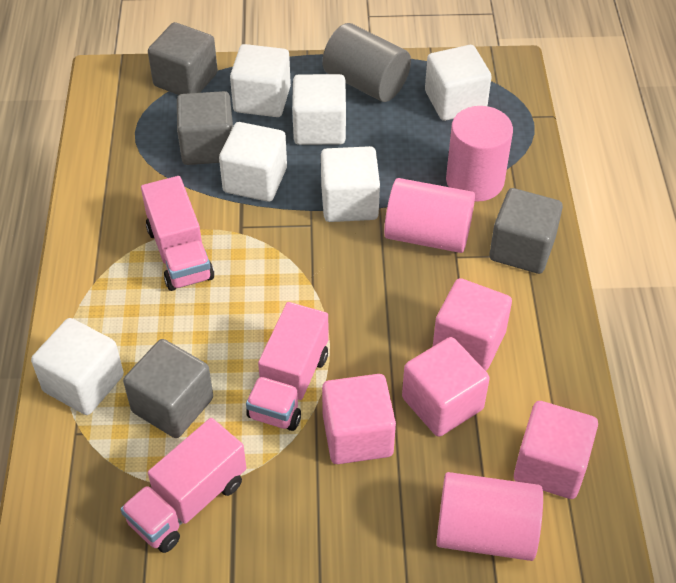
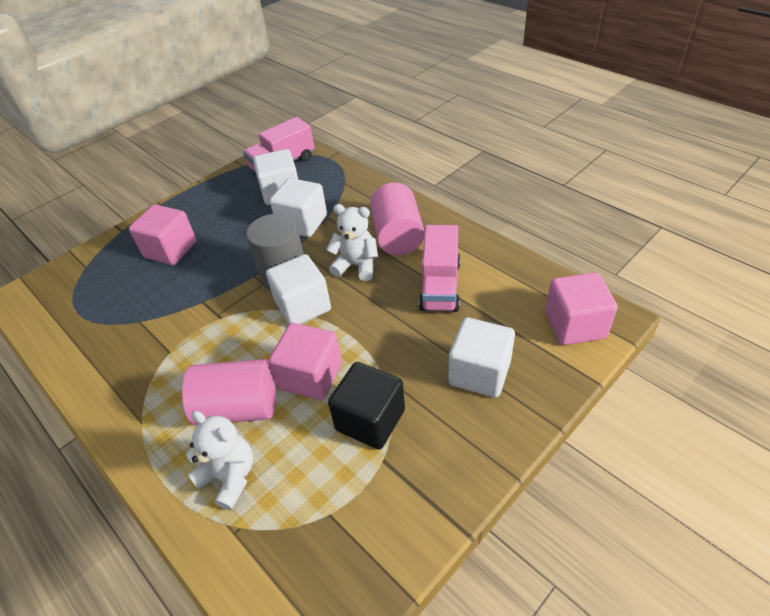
black cube: 0 -> 1
grey cube: 4 -> 0
pink cube: 4 -> 3
pink cylinder: 3 -> 2
pink truck: 3 -> 2
white cube: 6 -> 4
white teddy bear: 0 -> 2

